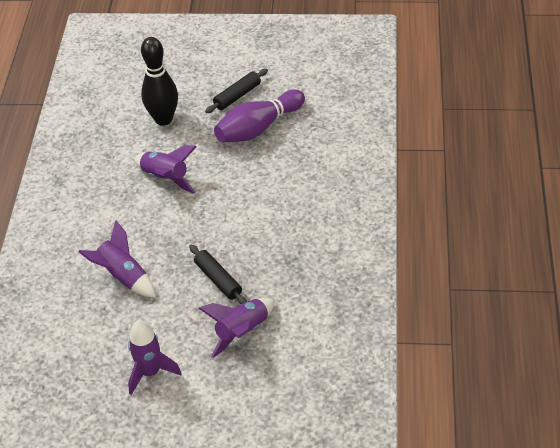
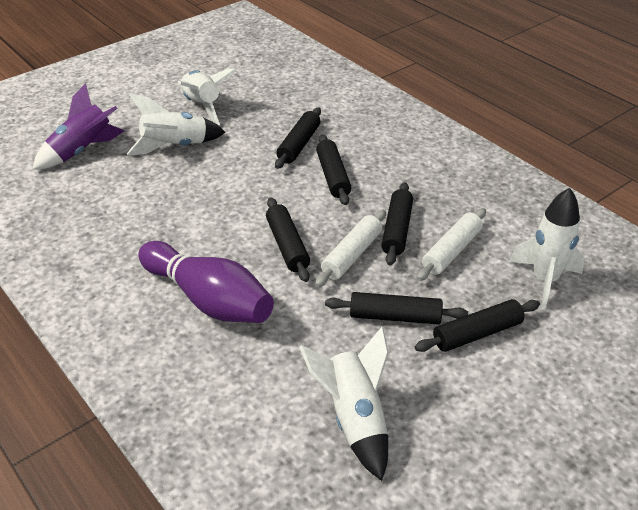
black bowling pin: 1 -> 0
black rolling pin: 2 -> 6
purple rocket: 4 -> 1
white rocket: 0 -> 4
white rolling pin: 0 -> 2

